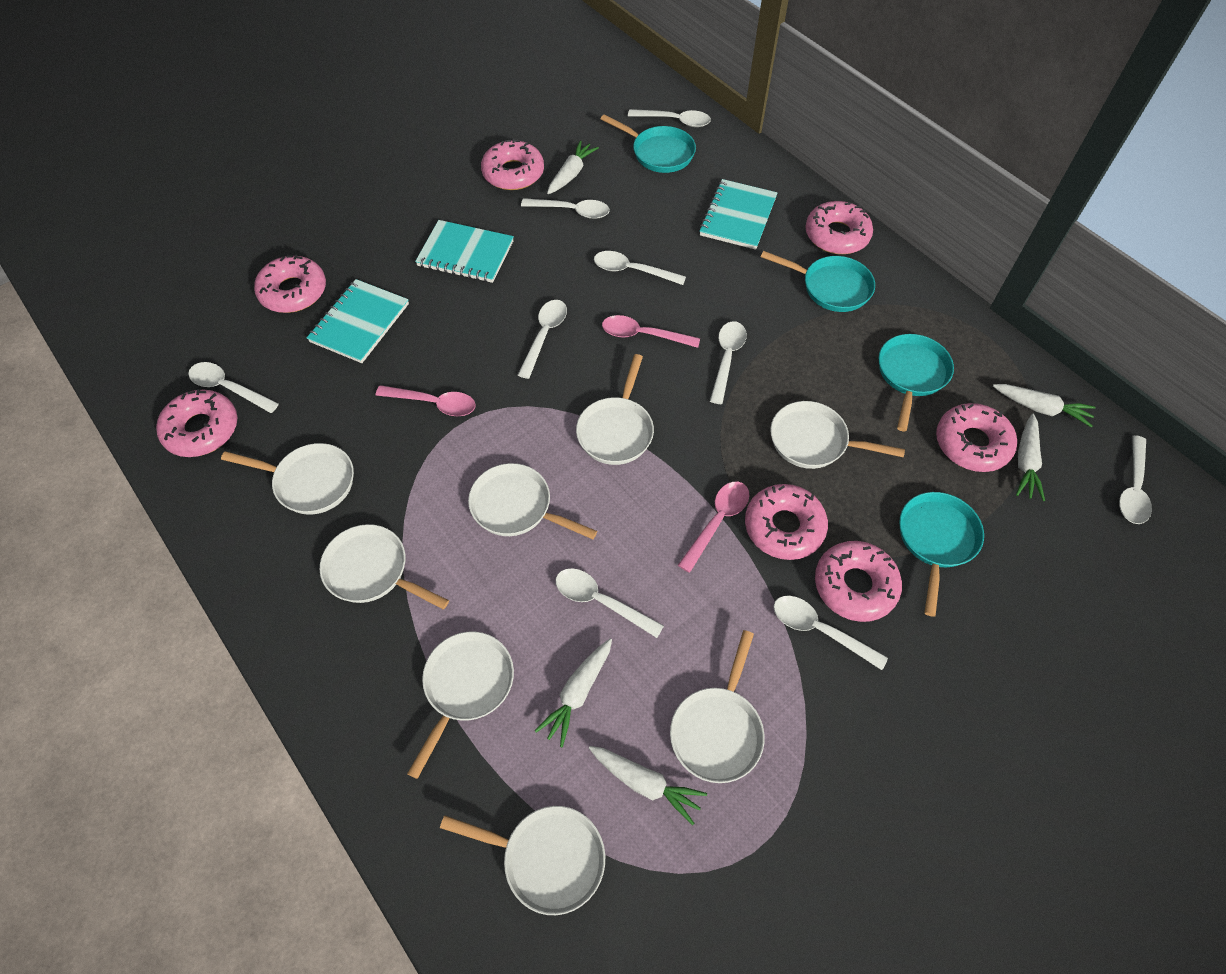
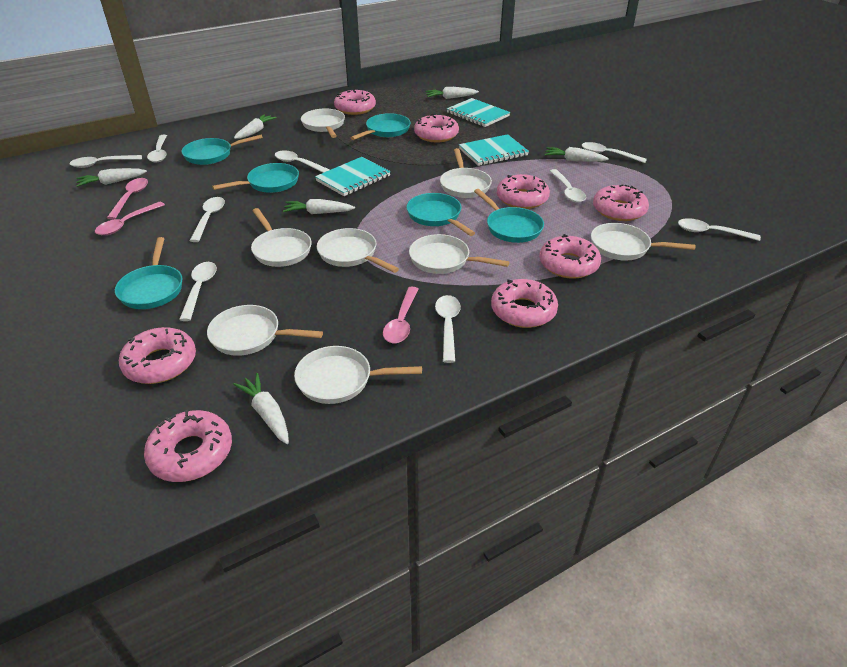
pink donut: 7 -> 8
turquoise pan: 4 -> 6
white carrot: 5 -> 6

